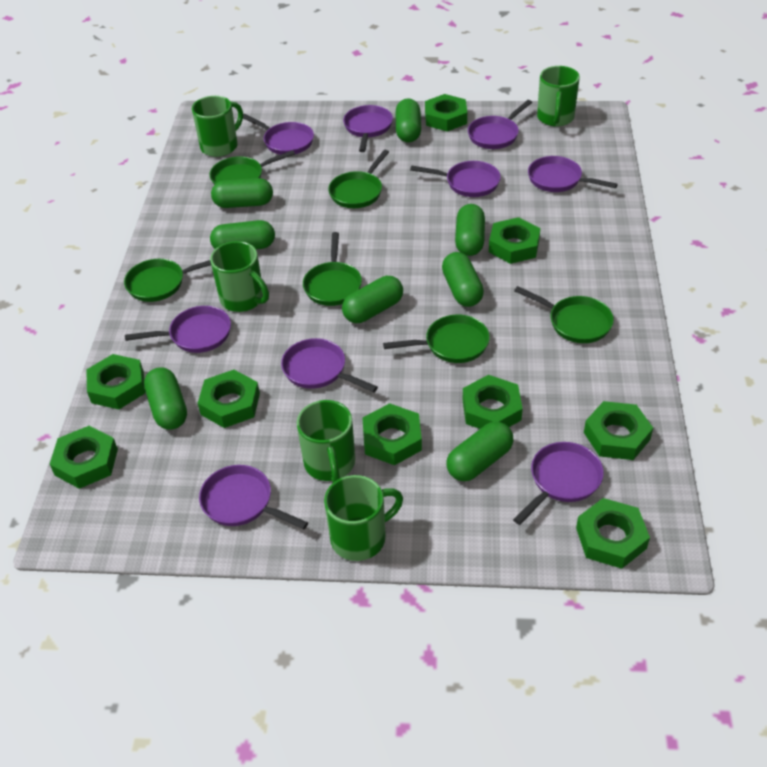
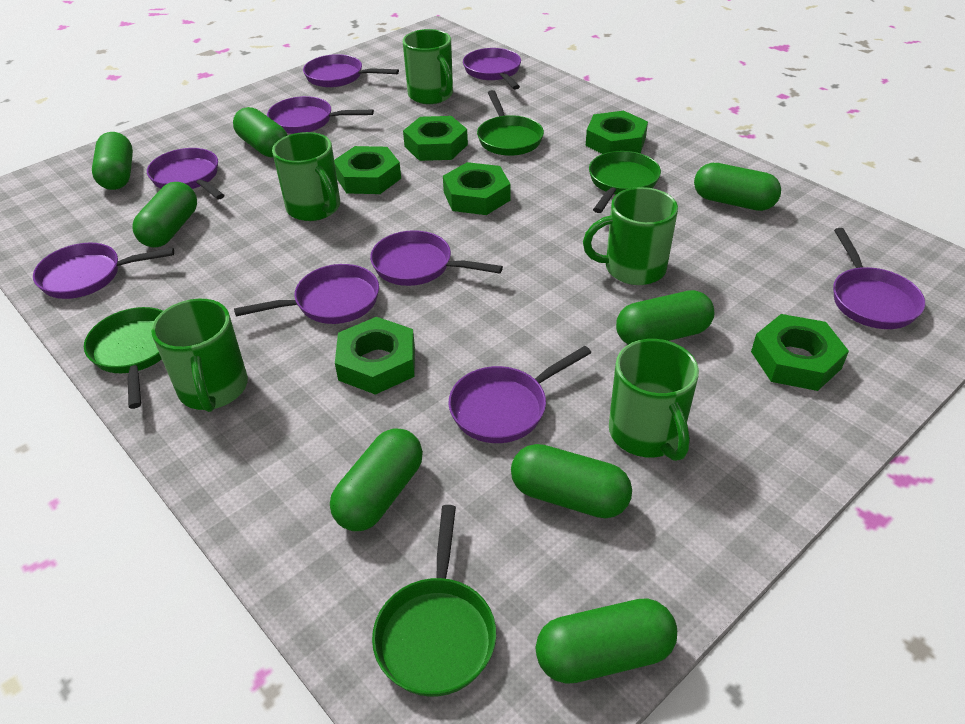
green nut: 9 -> 6
green pan: 6 -> 4

